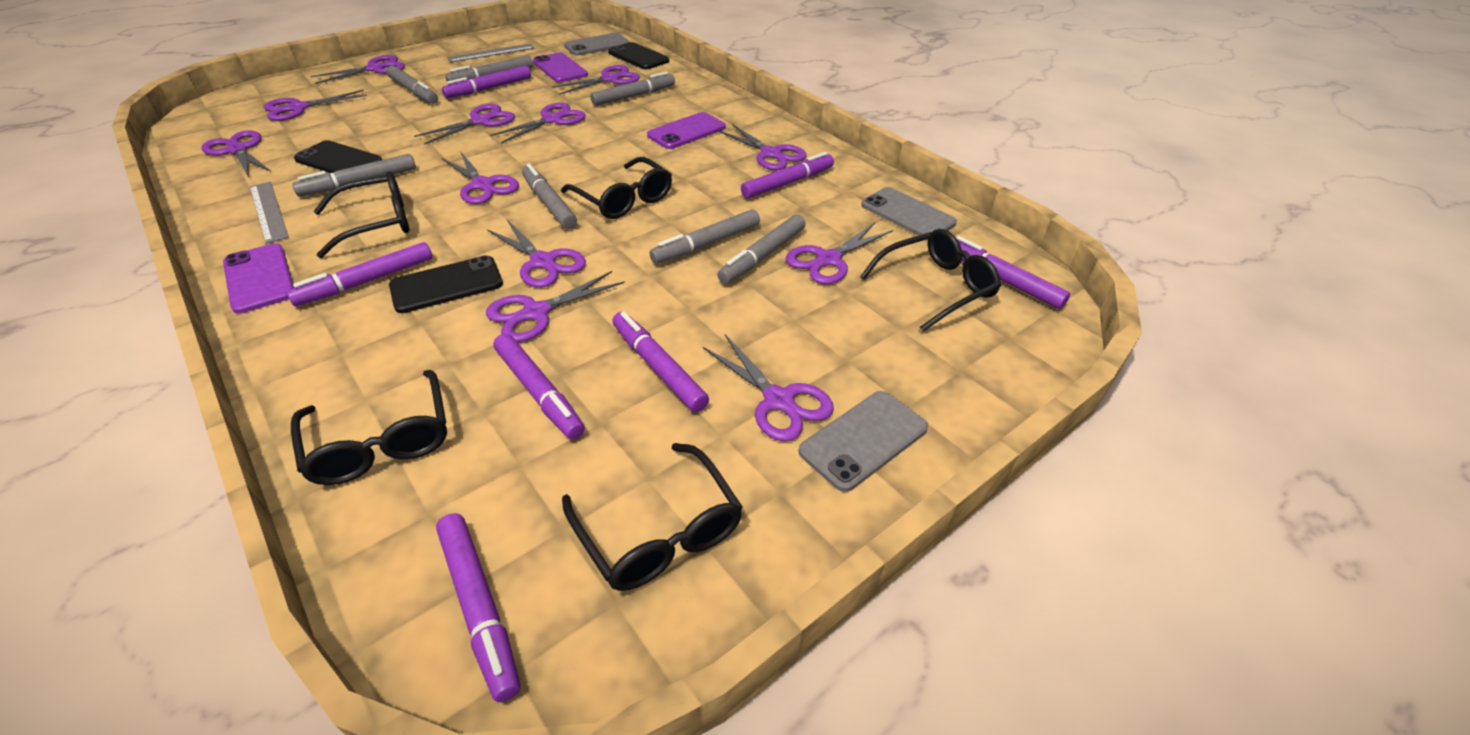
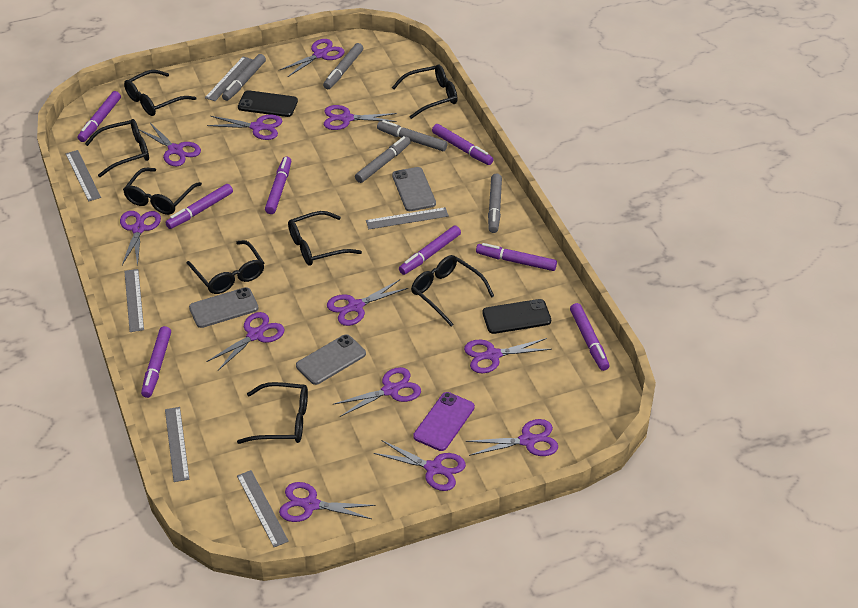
black glasses: 5 -> 8
black phone: 3 -> 2
grey marker: 7 -> 5
grey ruler: 2 -> 6
purple marker: 7 -> 8
purple phone: 3 -> 1

